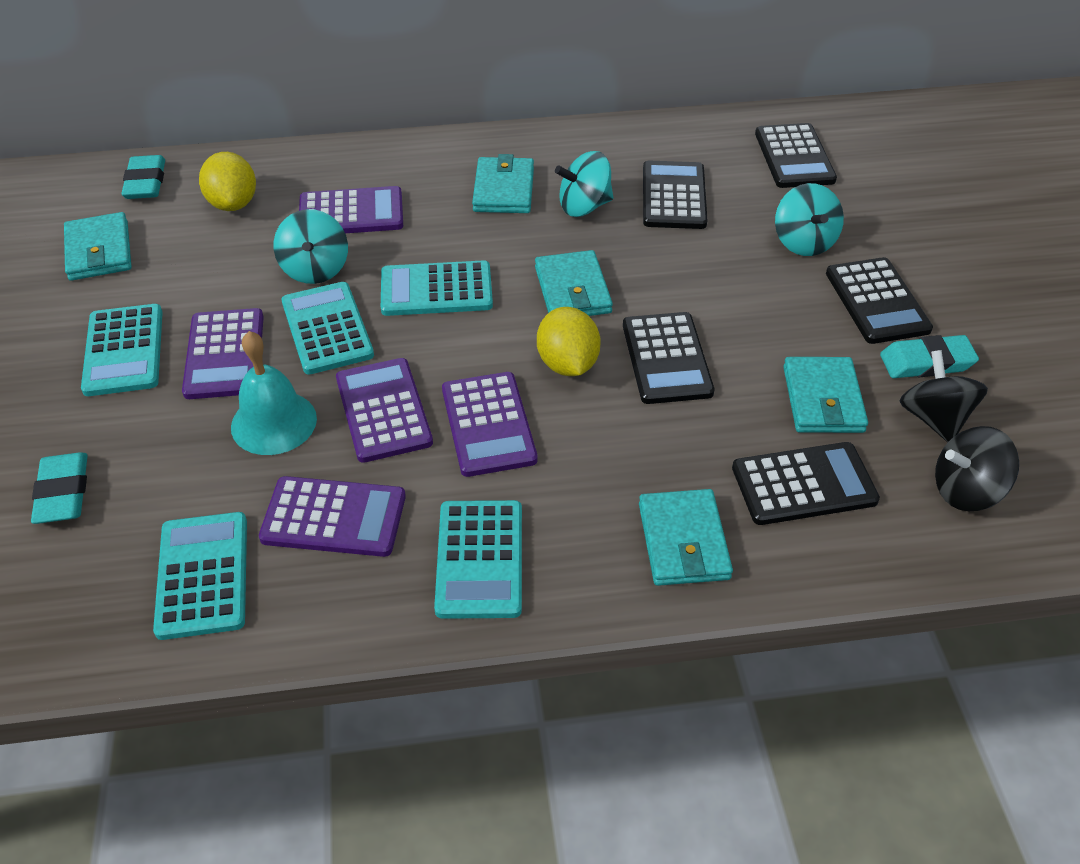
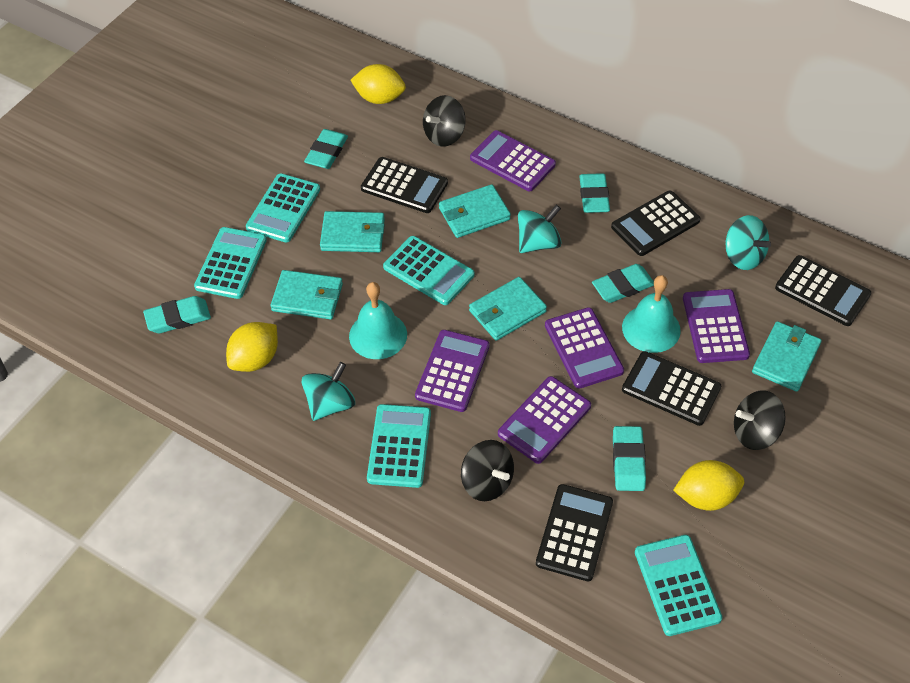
black spinning top: 2 -> 3
turquoise bell: 1 -> 2
turquoise eraser: 3 -> 5
yellow lemon: 2 -> 3

